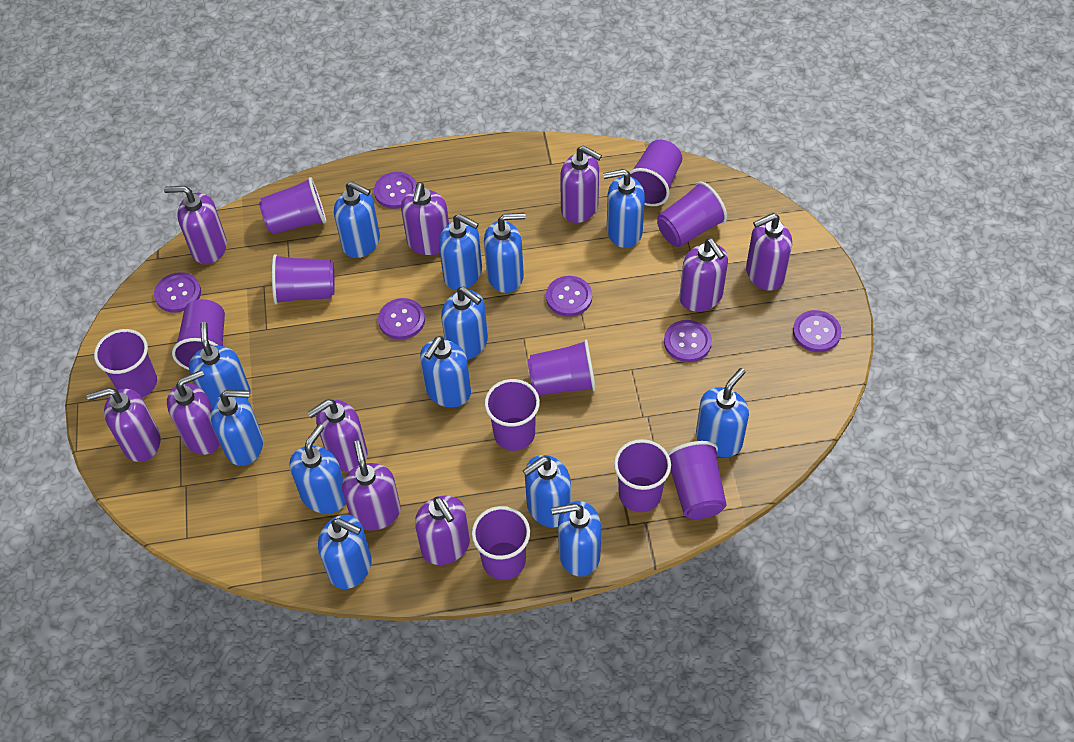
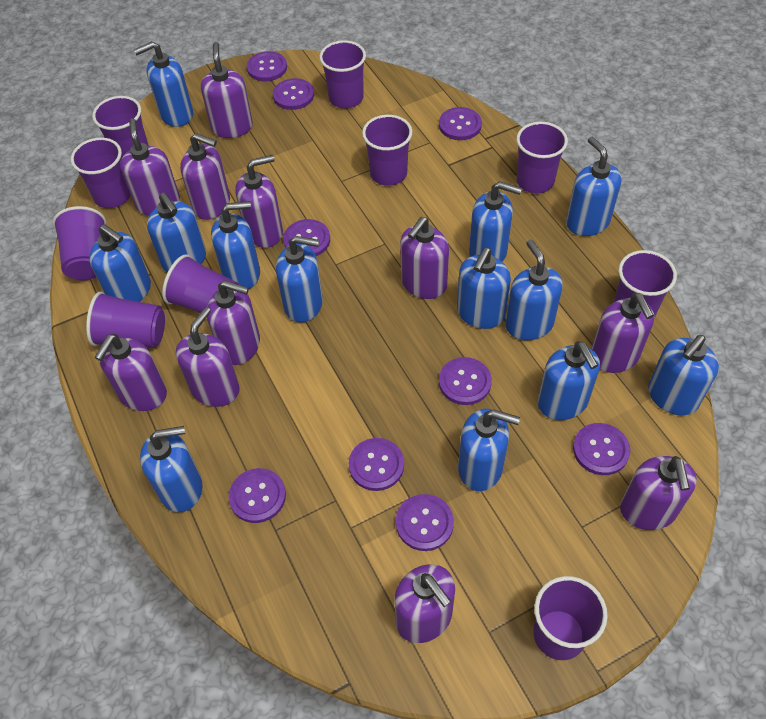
purple button: 6 -> 9
purple cup: 11 -> 10
purple soap dispenser: 10 -> 11

